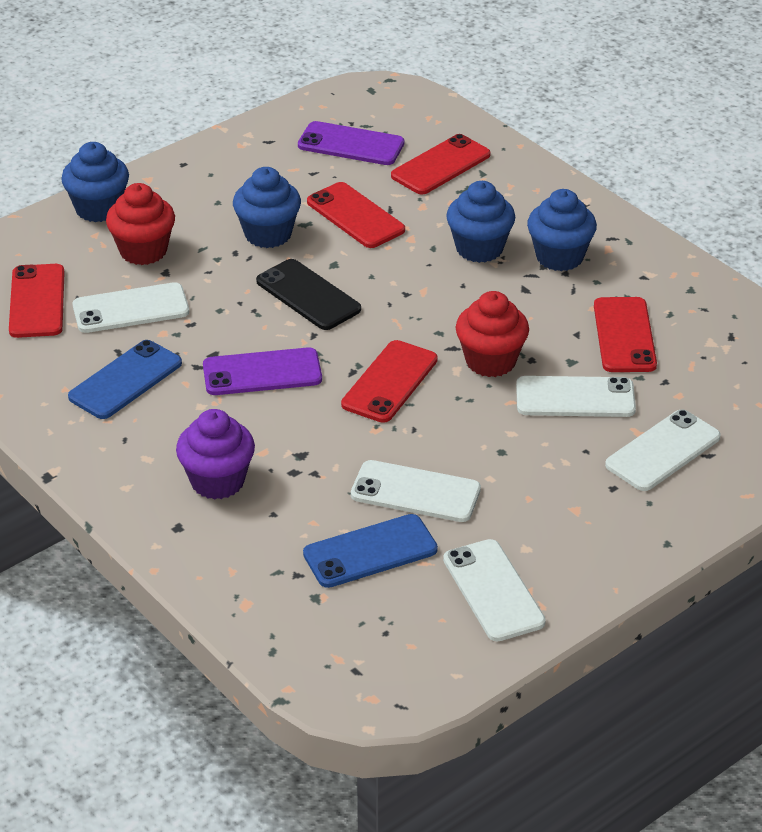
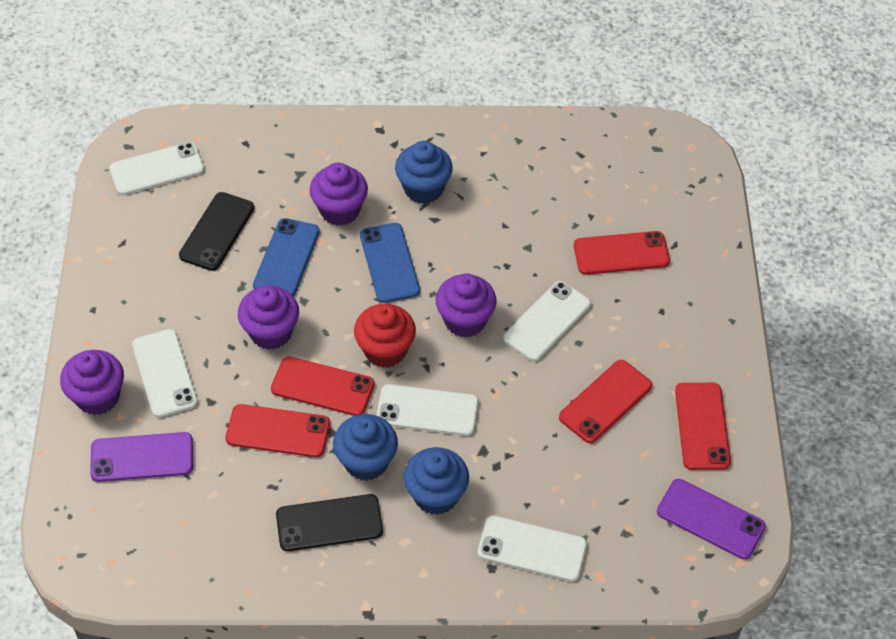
black phone: 1 -> 2
blue cupcake: 4 -> 3
purple cupcake: 1 -> 4
red cupcake: 2 -> 1

